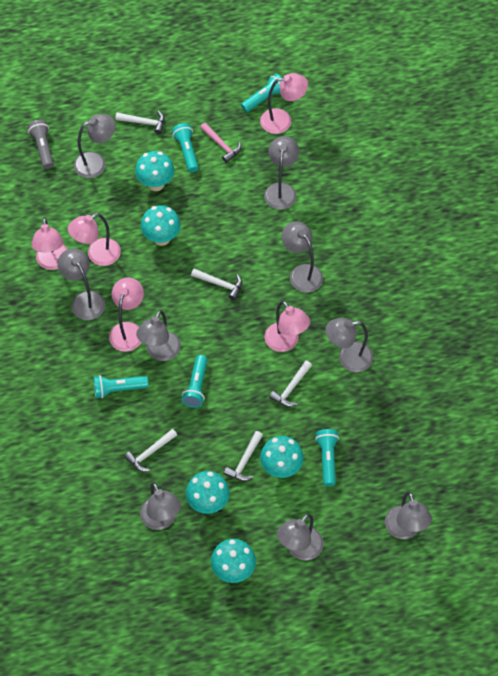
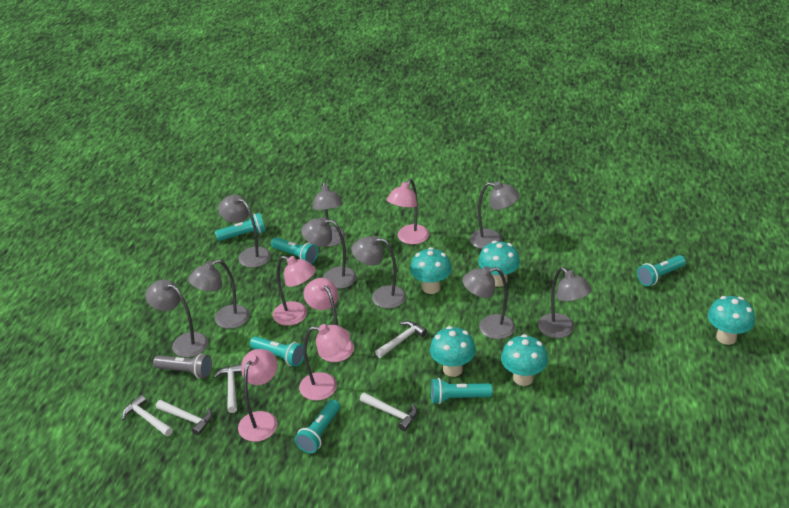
pink hammer: 1 -> 0
turquoise flashlight: 5 -> 6

